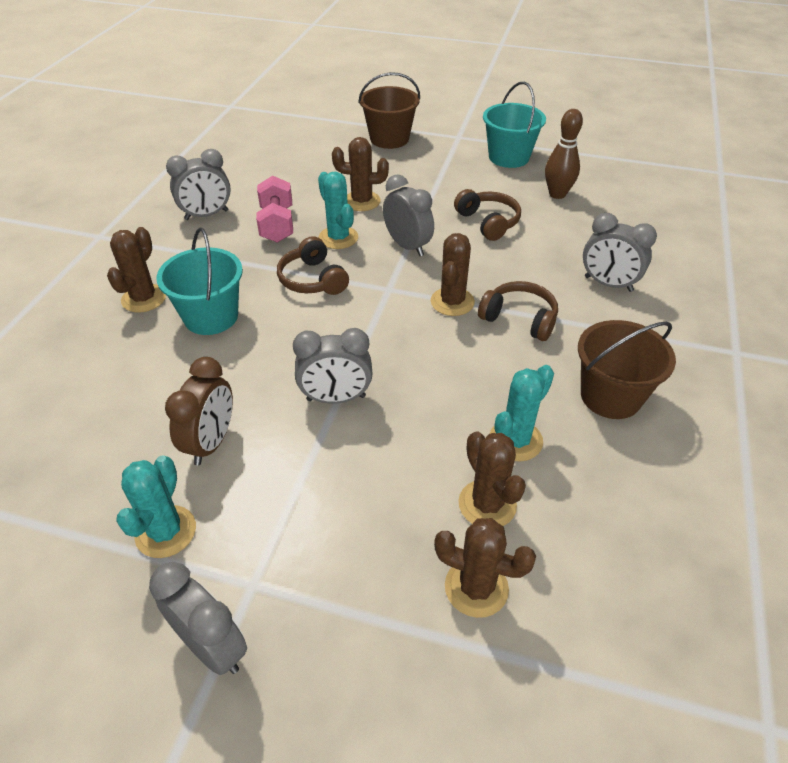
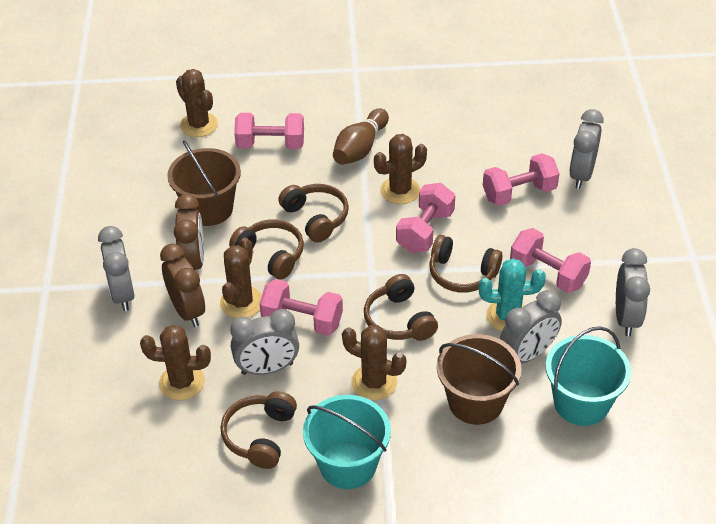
brown clock: 1 -> 2
brown headphones: 3 -> 5
pink dumbbell: 1 -> 5
turquoise cactus: 3 -> 1

